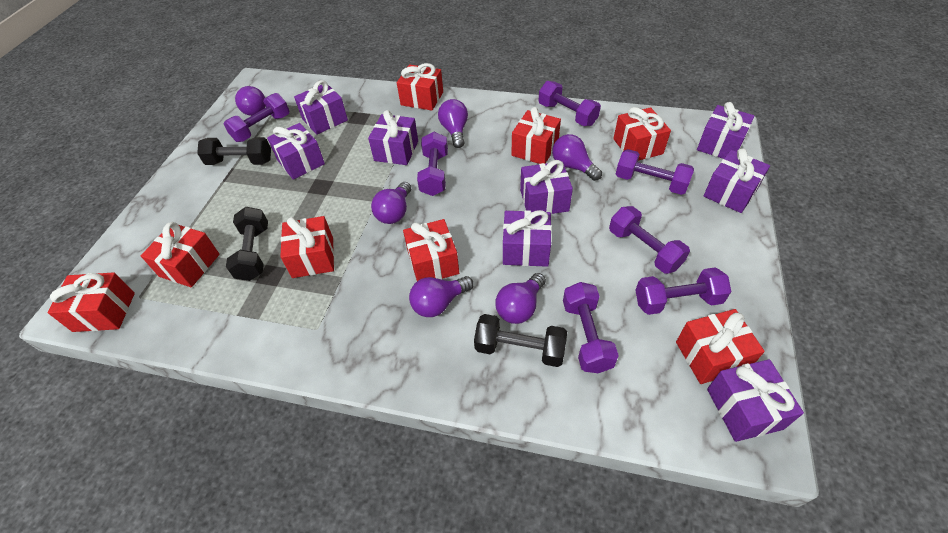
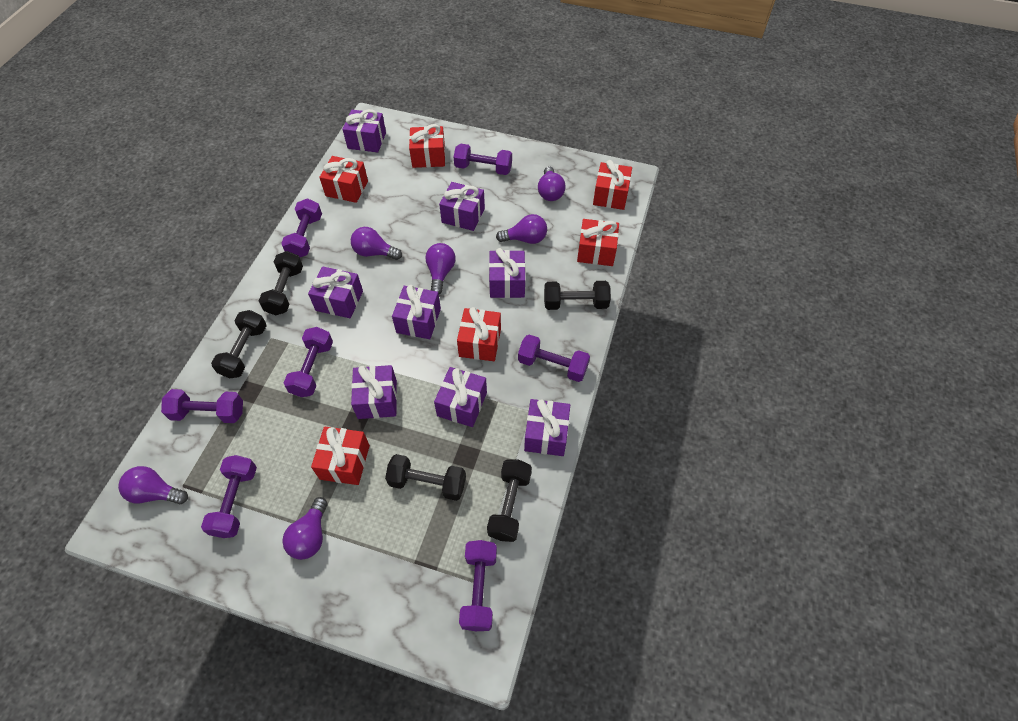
black dumbbell: 3 -> 5
red gift: 8 -> 6

